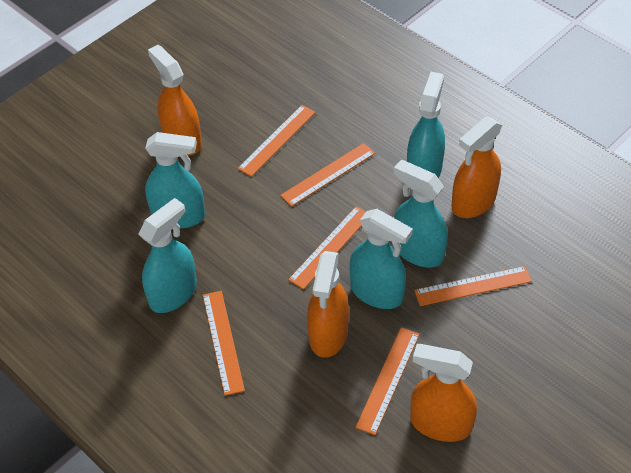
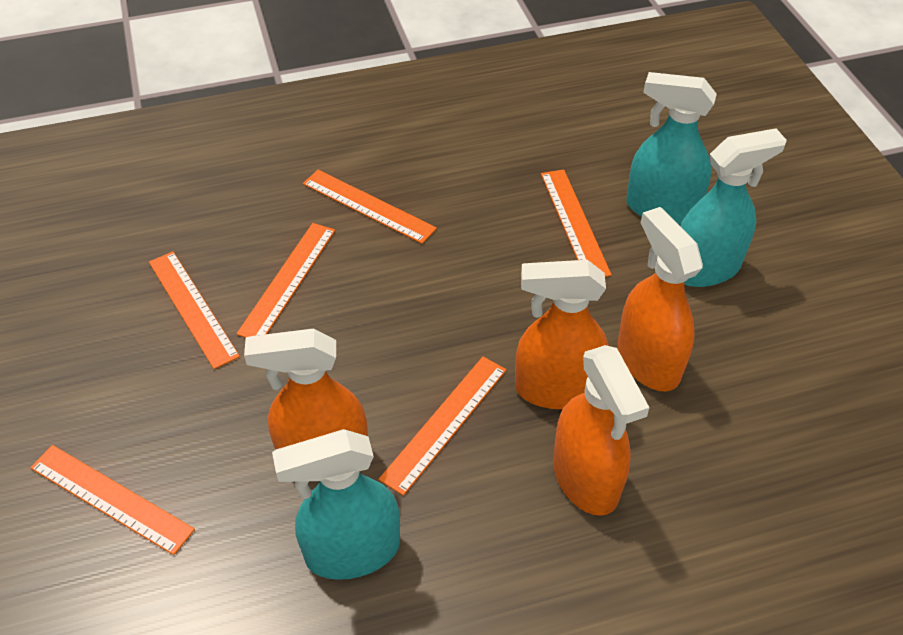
turquoise spray bottle: 5 -> 3

